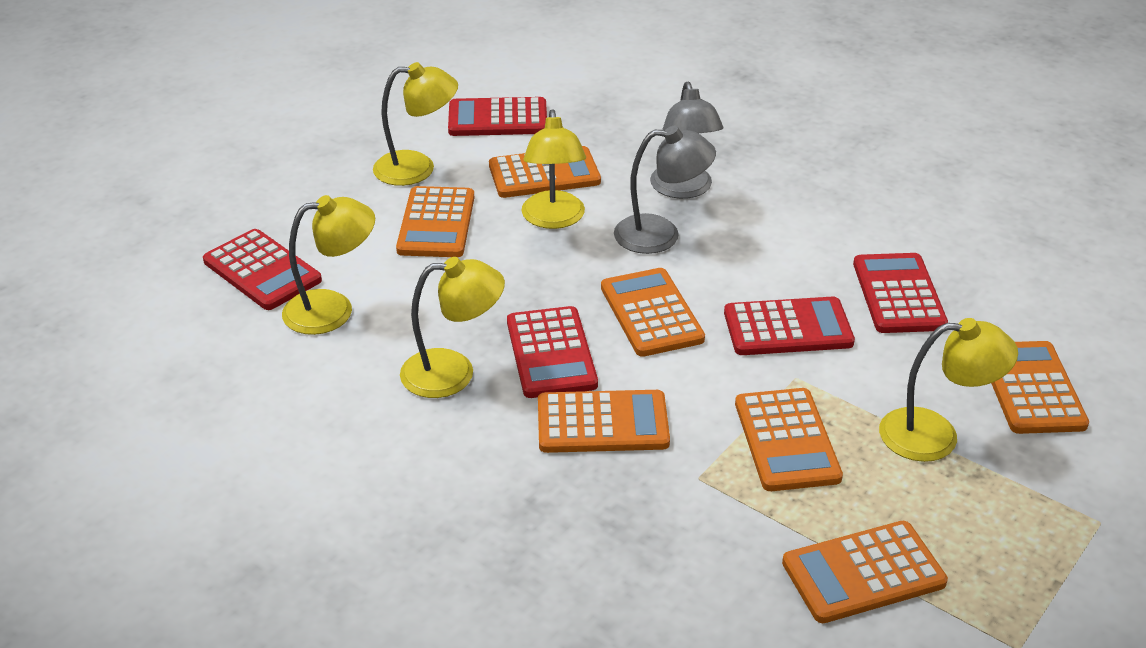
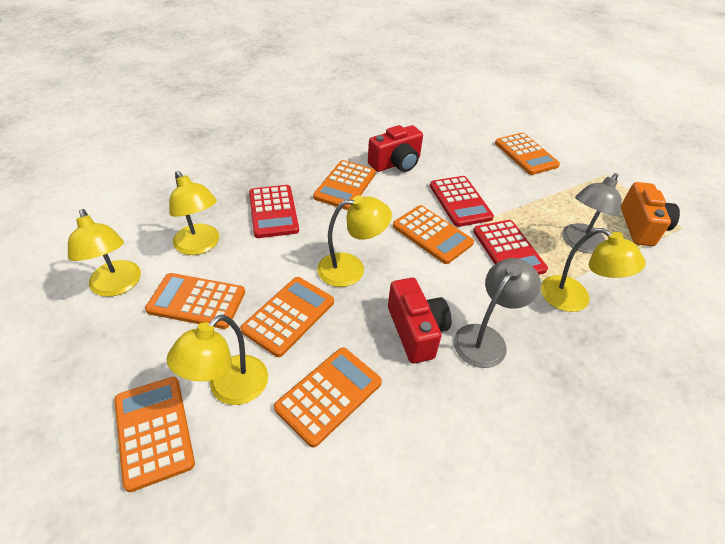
orange camera: 0 -> 1
red calculator: 5 -> 3
red camera: 0 -> 2

